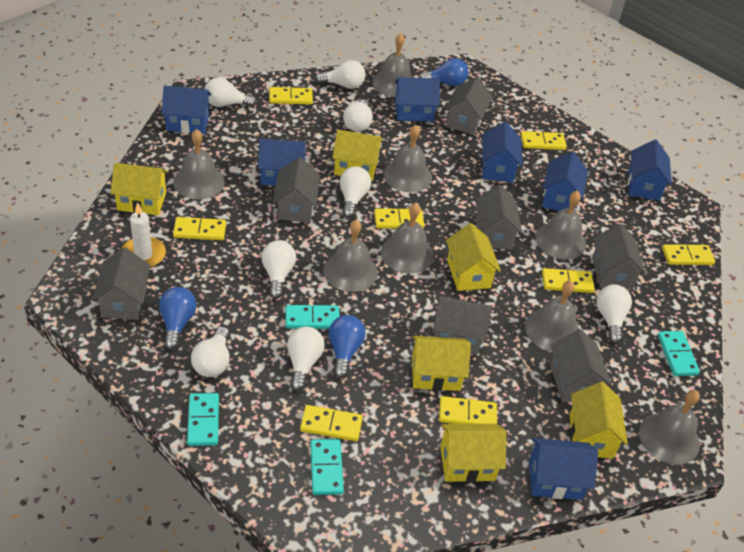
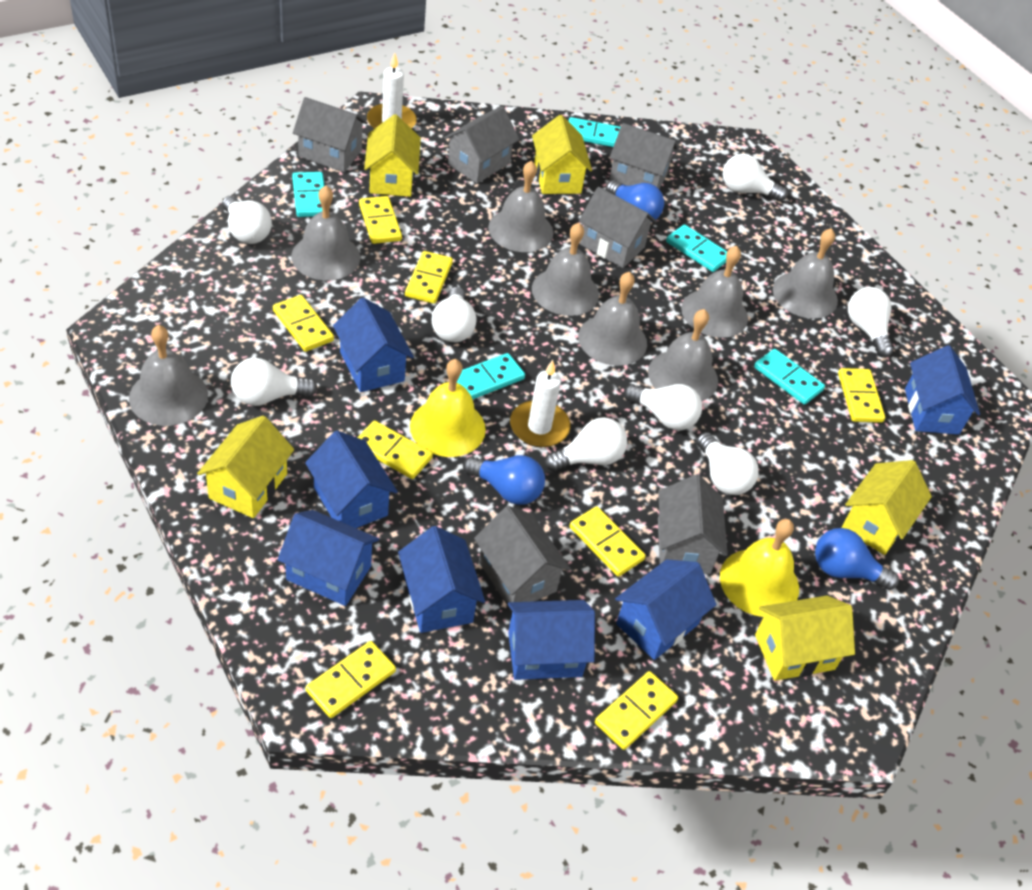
grey house: 7 -> 6
turquoise domino: 4 -> 5
white candle: 1 -> 2
yellow bell: 0 -> 2
yellow house: 6 -> 5

